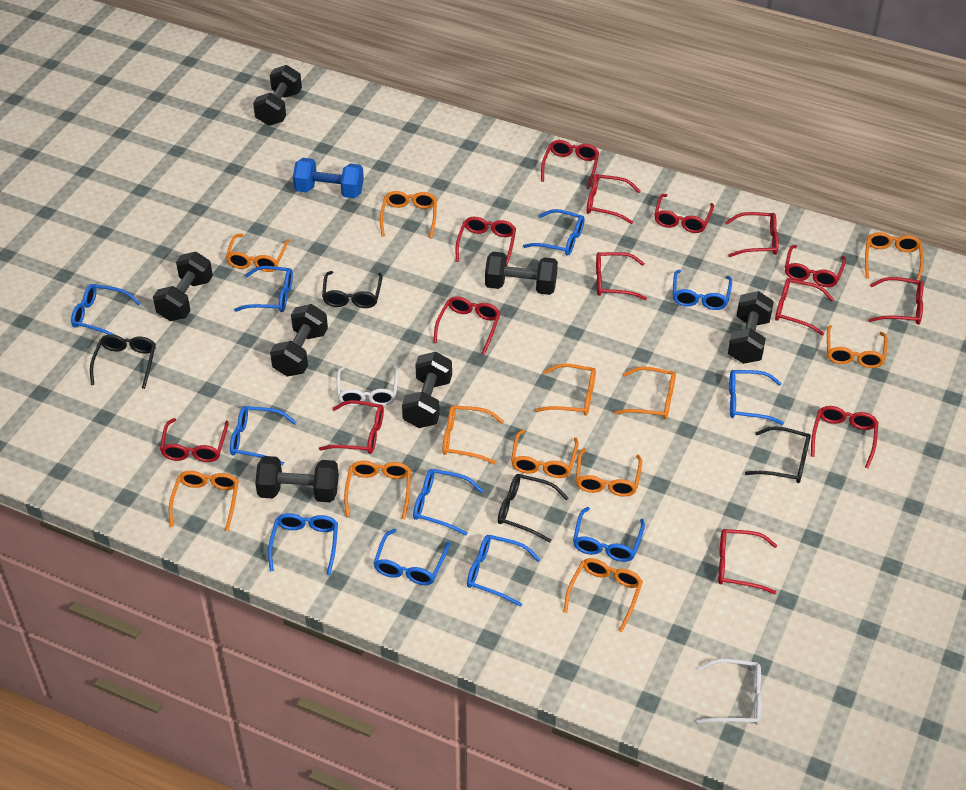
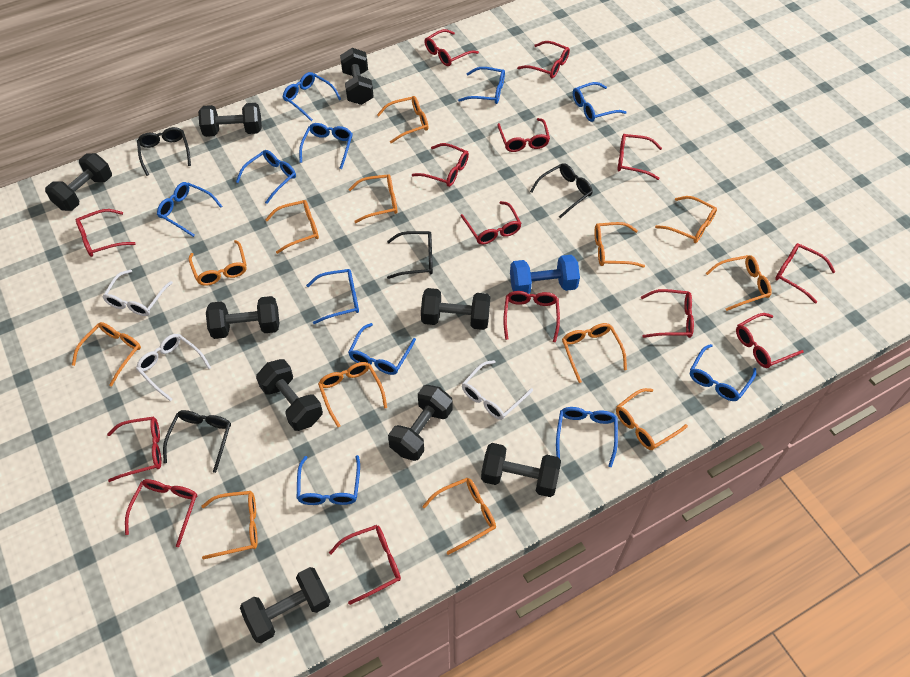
black dumbbell: 7 -> 9
orange glasses: 12 -> 13
white glasses: 2 -> 3

